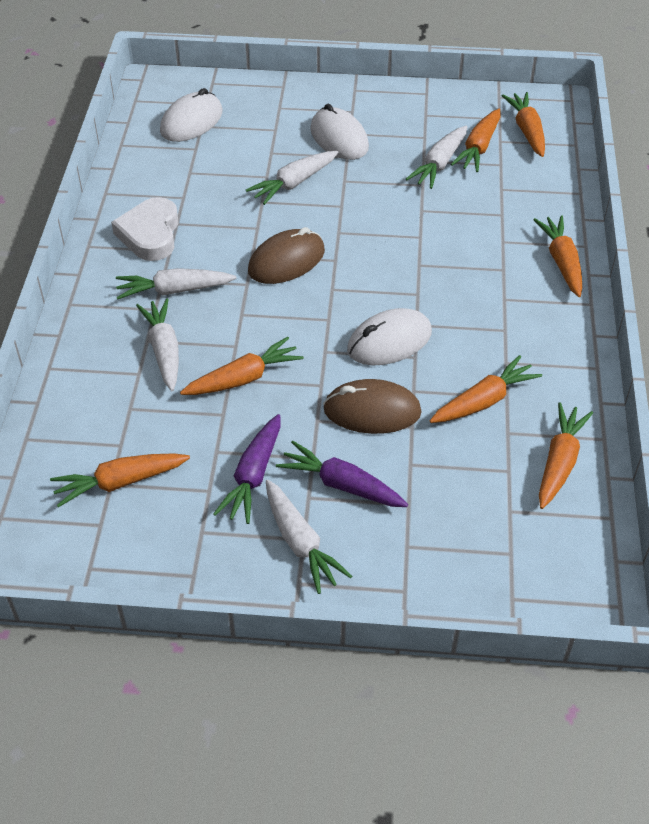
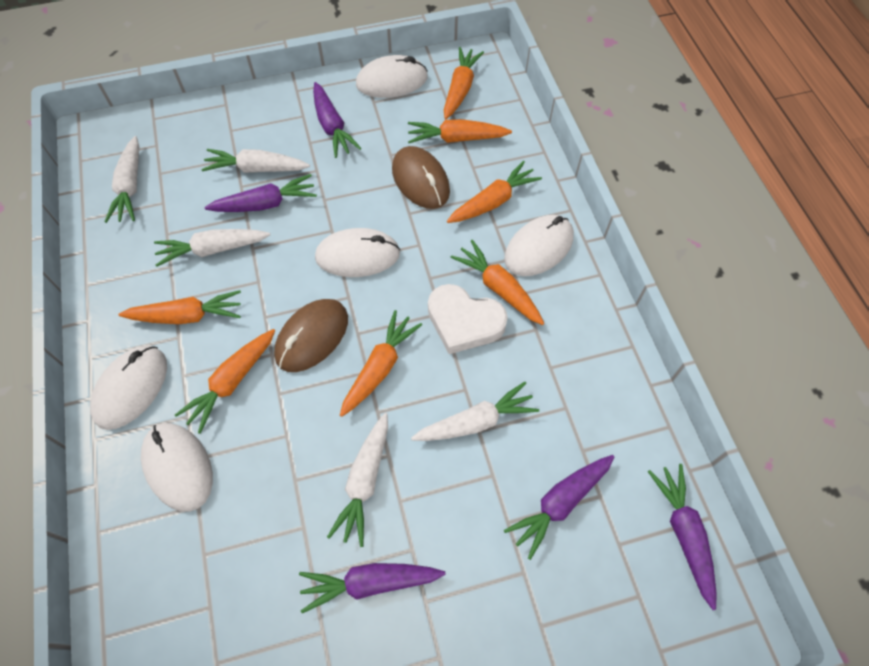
purple carrot: 2 -> 5
white mouse: 3 -> 5

